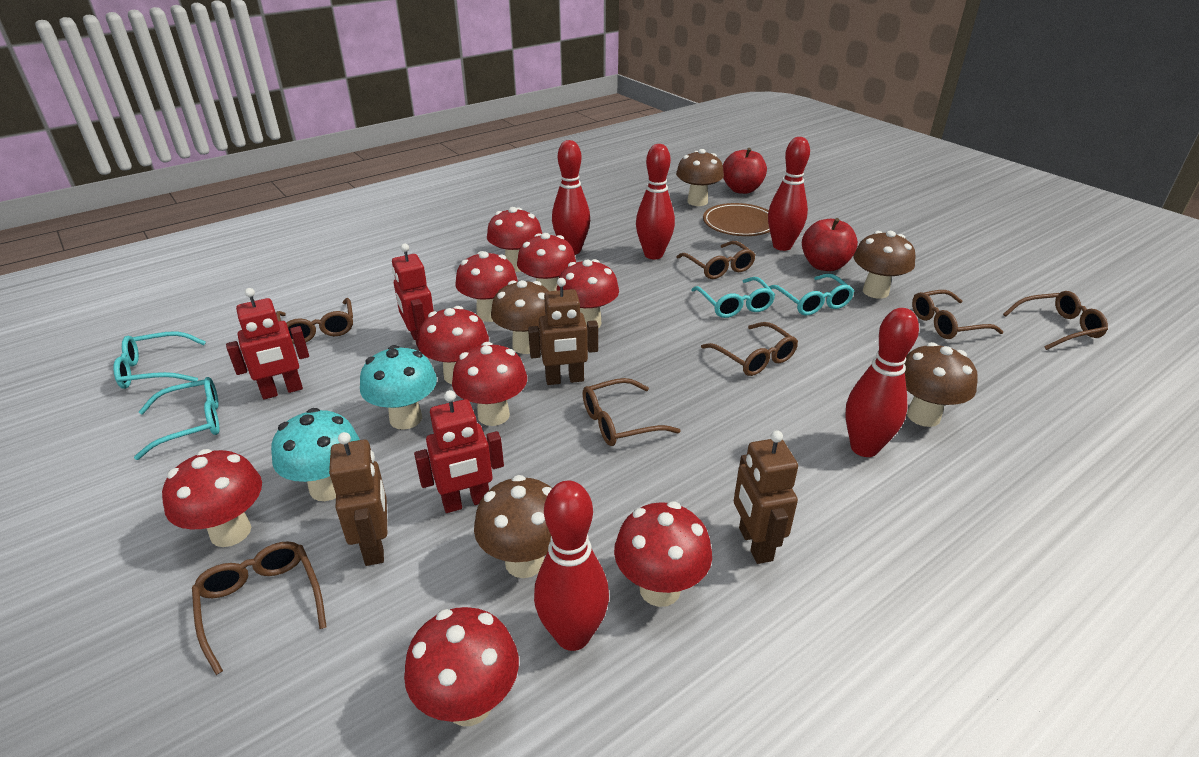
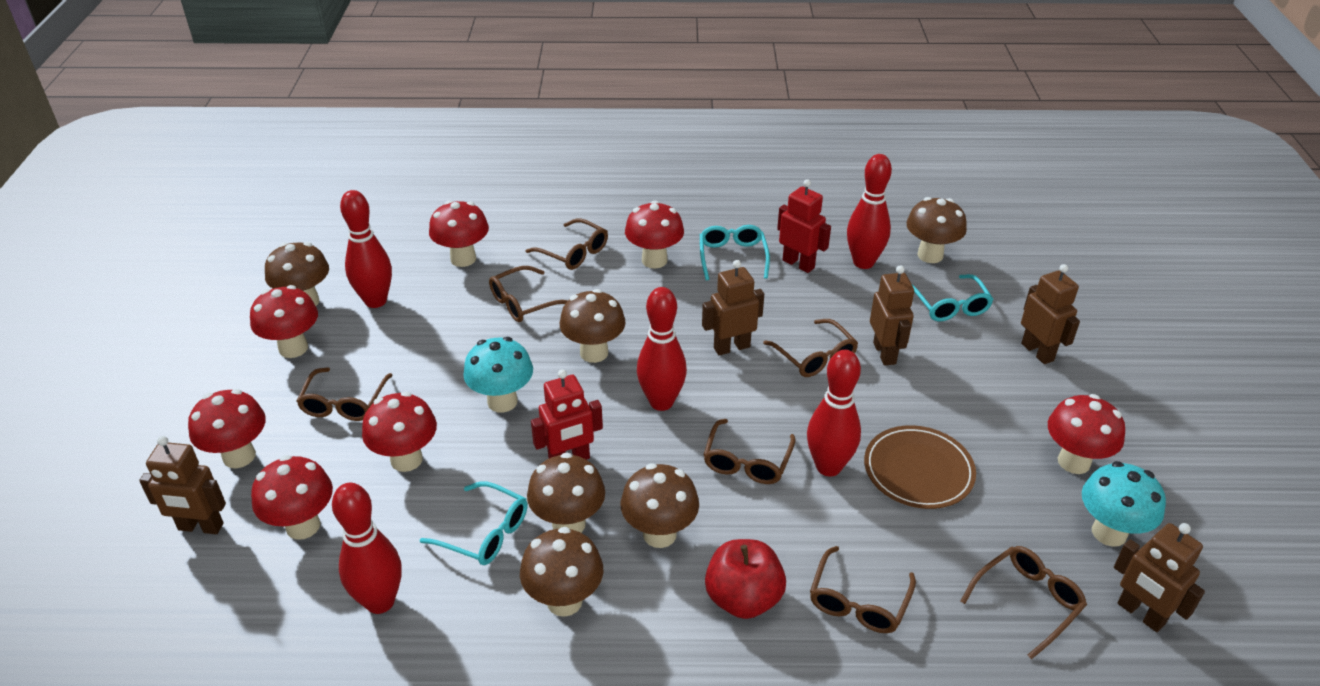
brown mushroom: 5 -> 6
brown robot: 3 -> 5
red apple: 2 -> 1
red mushroom: 9 -> 7
red robot: 3 -> 2
turquoise glasses: 4 -> 3

